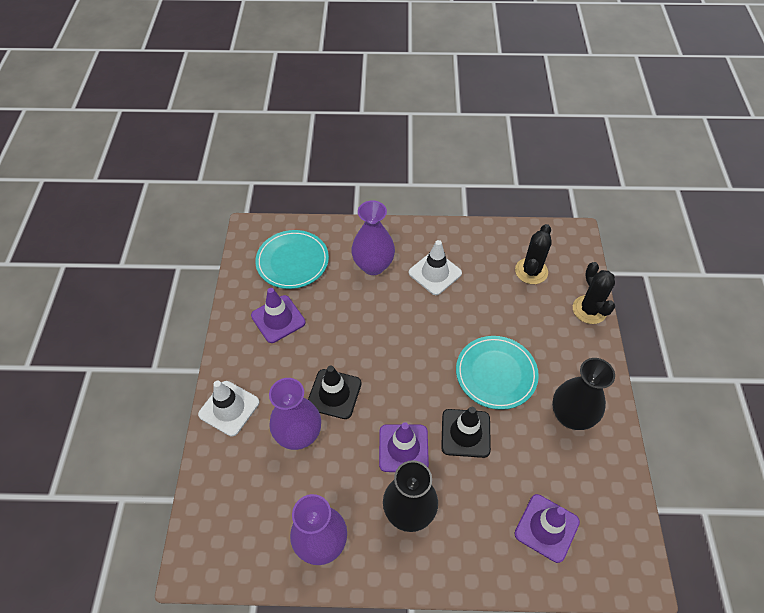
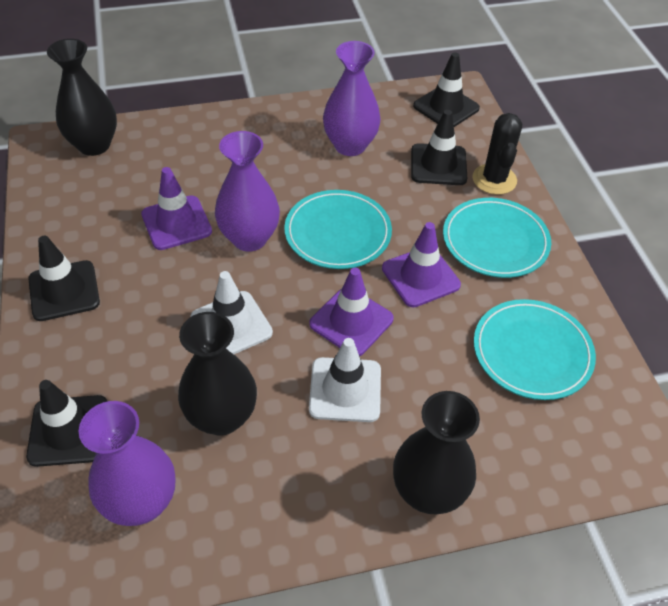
black cactus: 2 -> 1
black traffic cone: 2 -> 4
black vase: 2 -> 3
turquoise plate: 2 -> 3

